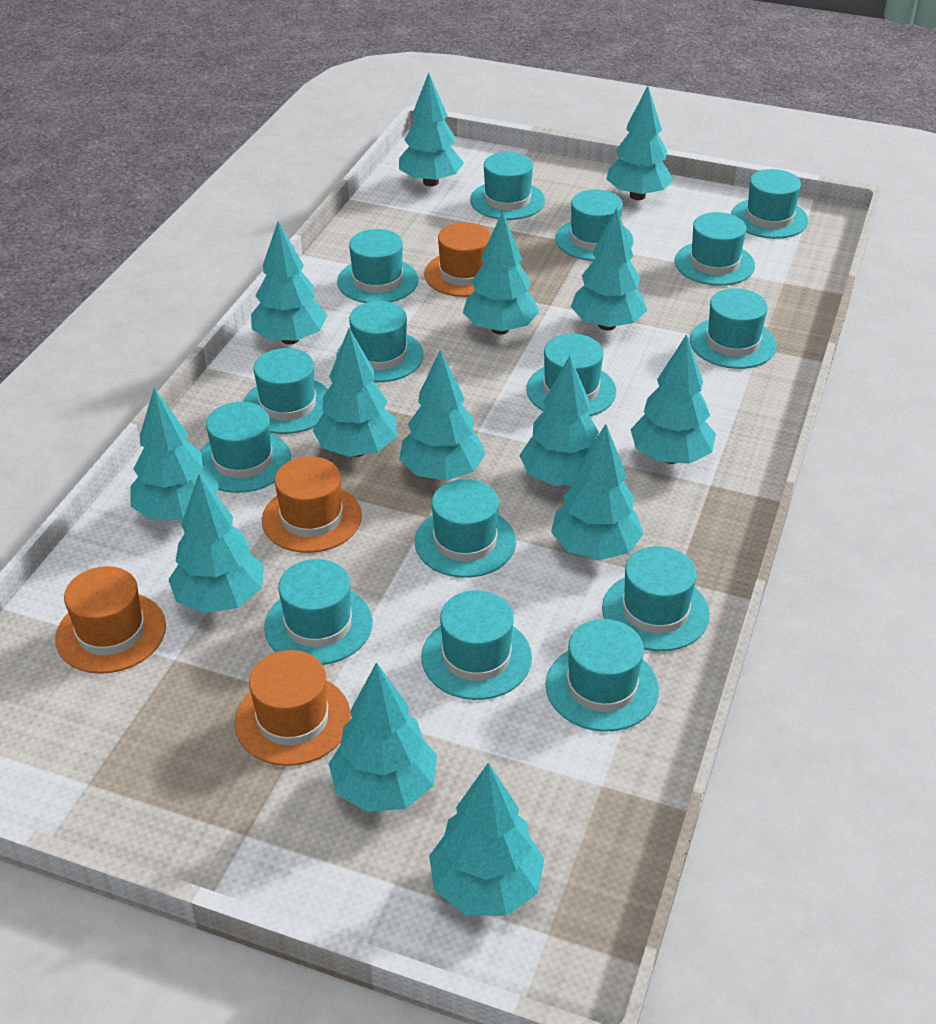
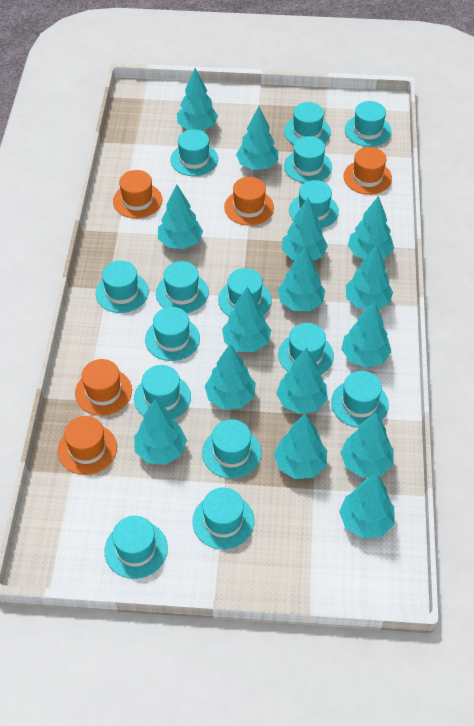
orange hat: 4 -> 5
turquoise tree: 14 -> 15

